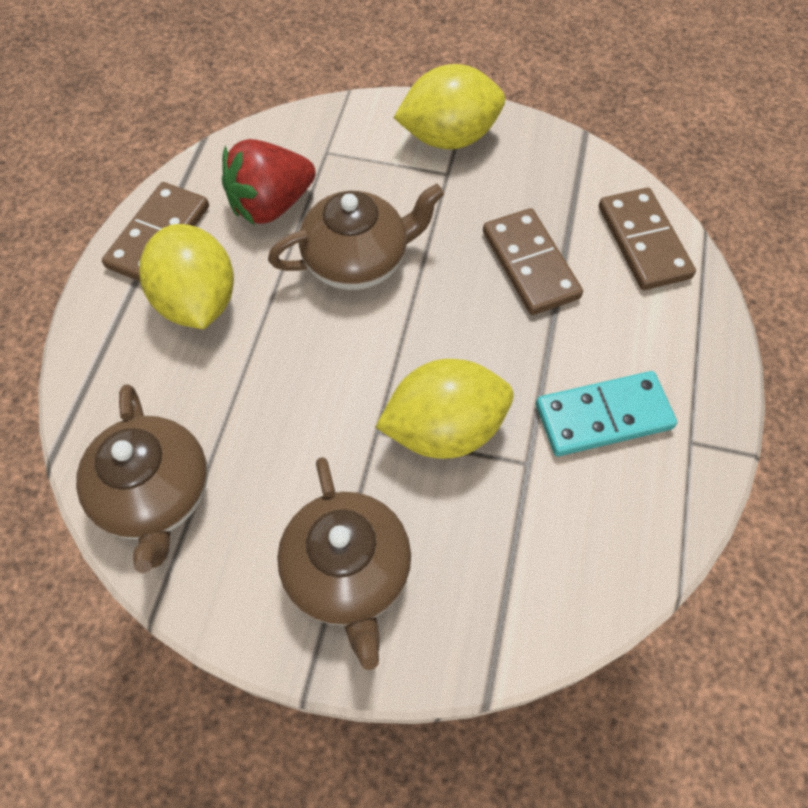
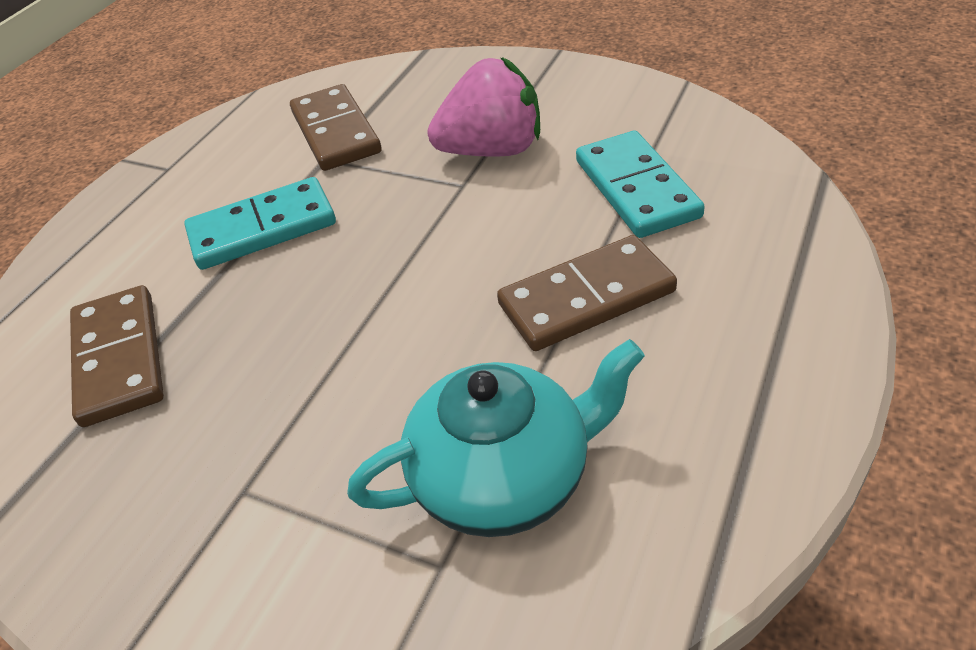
brown teapot: 3 -> 0
pink strawberry: 0 -> 1
red strawberry: 1 -> 0
turquoise domino: 1 -> 2
turquoise teapot: 0 -> 1
yellow lemon: 3 -> 0

